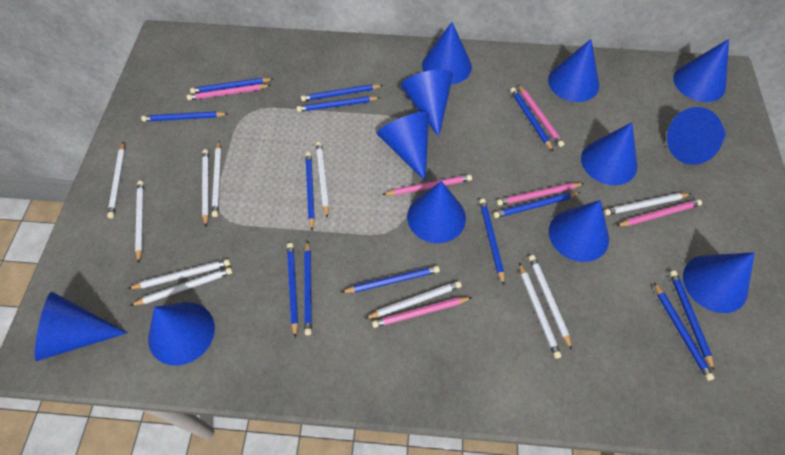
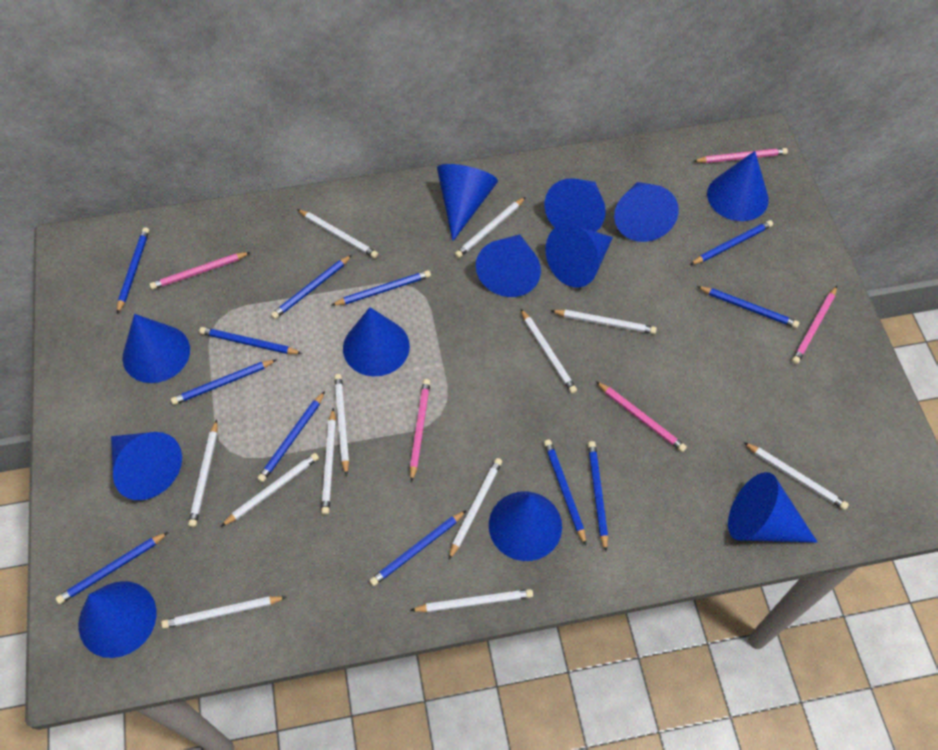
blue pencil: 13 -> 12
pink pencil: 6 -> 5
white pencil: 11 -> 12

